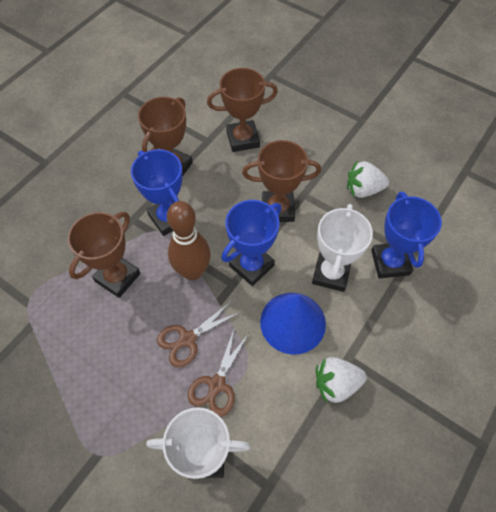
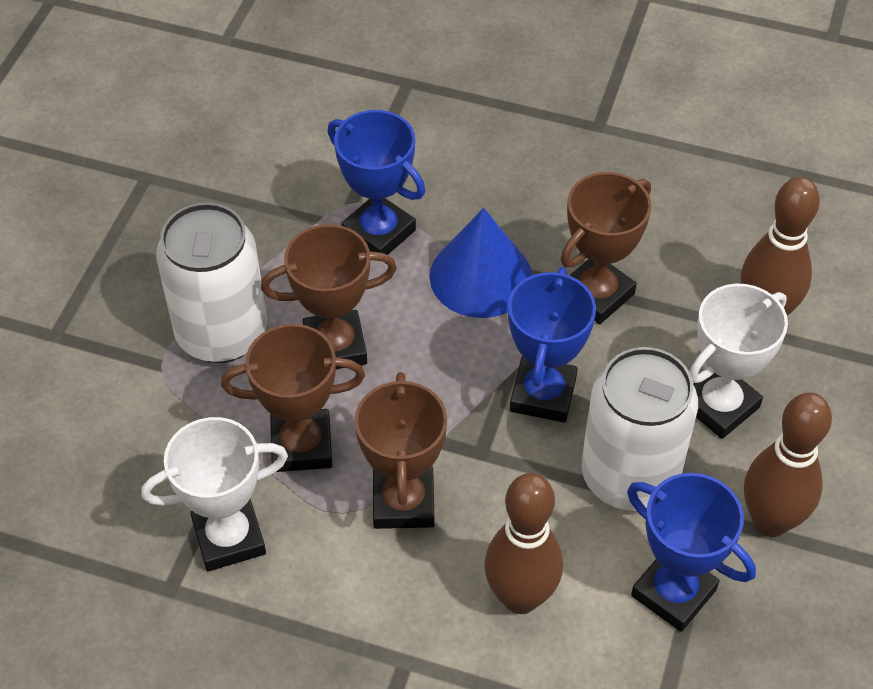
brown bowling pin: 1 -> 3
brown scissors: 2 -> 0
white can: 0 -> 2
white strawberry: 2 -> 0

